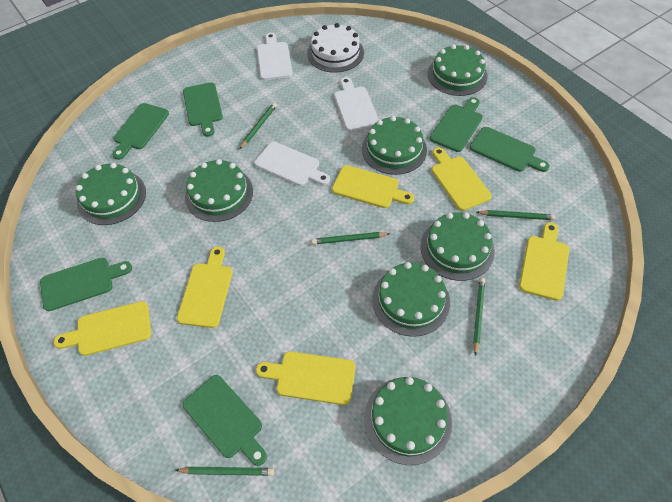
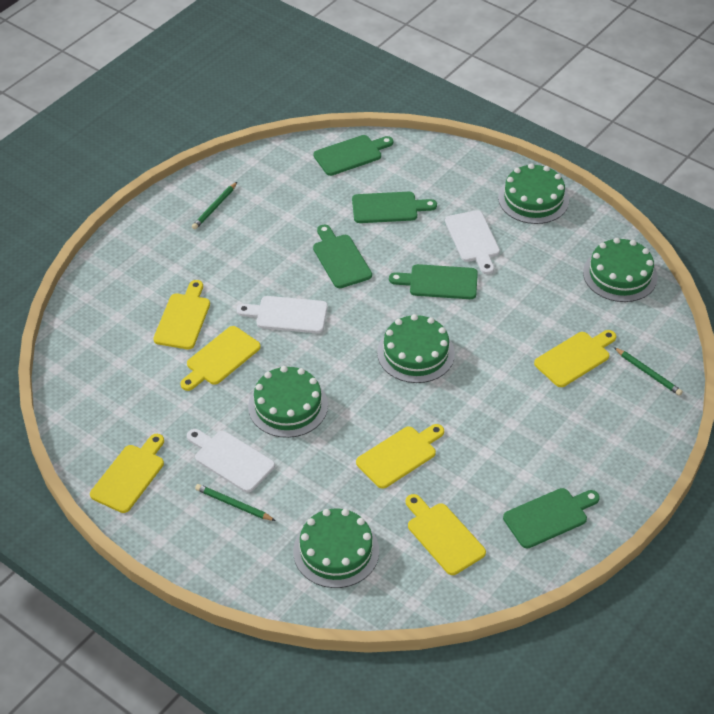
green cake: 7 -> 5
green cutting board: 6 -> 5
green pencil: 5 -> 3
white cake: 1 -> 0

